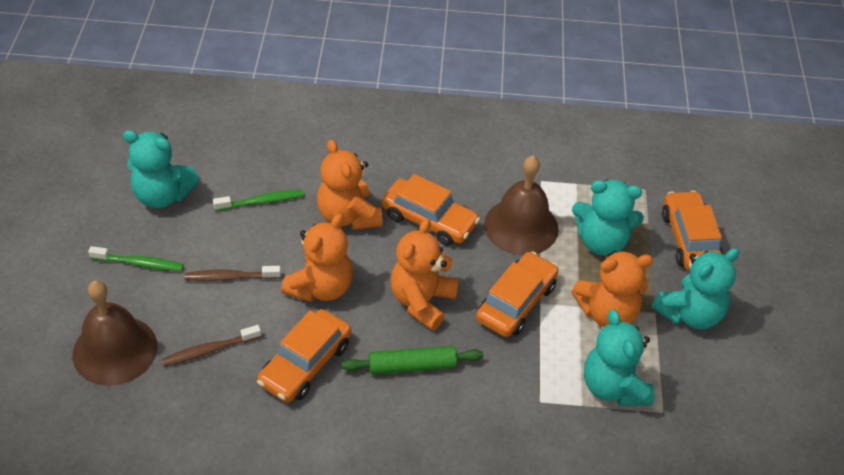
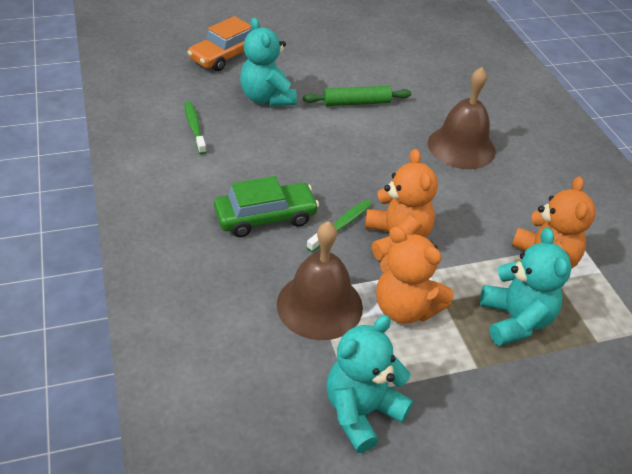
brown toothbrush: 2 -> 0
green car: 0 -> 1
orange car: 4 -> 1
orange teddy bear: 4 -> 3
turquoise teddy bear: 4 -> 3

